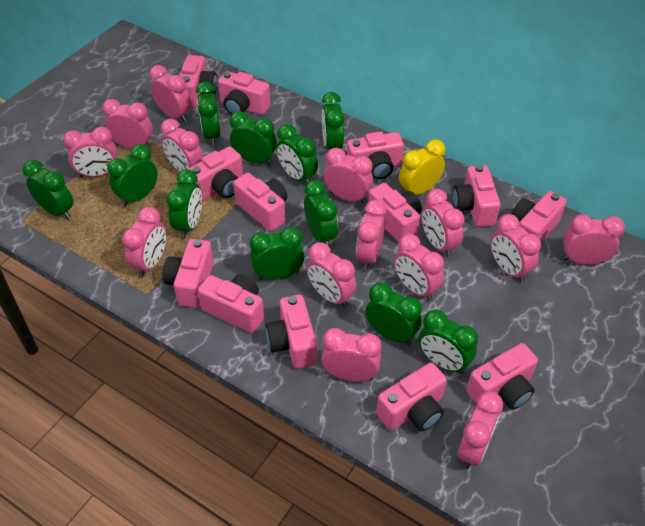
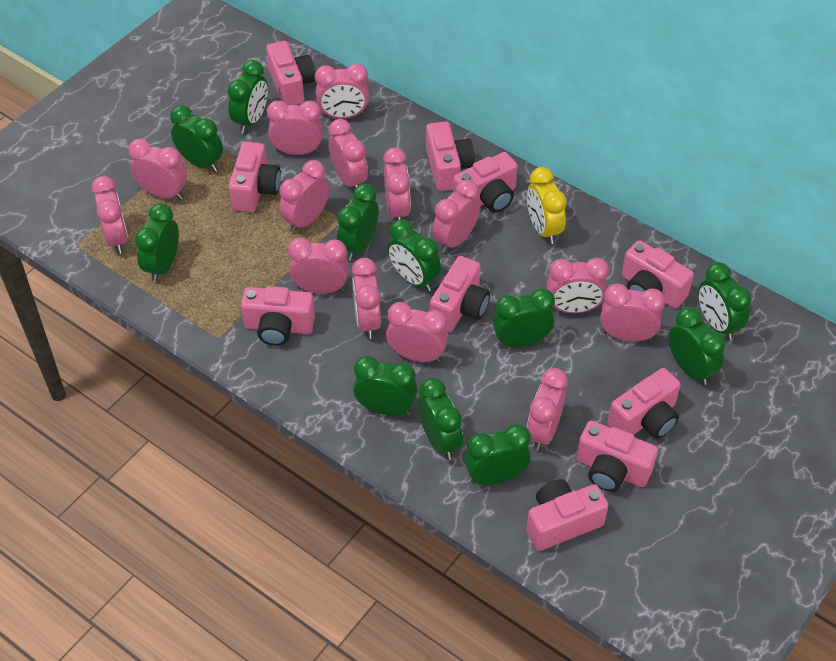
pink camera: 13 -> 10

